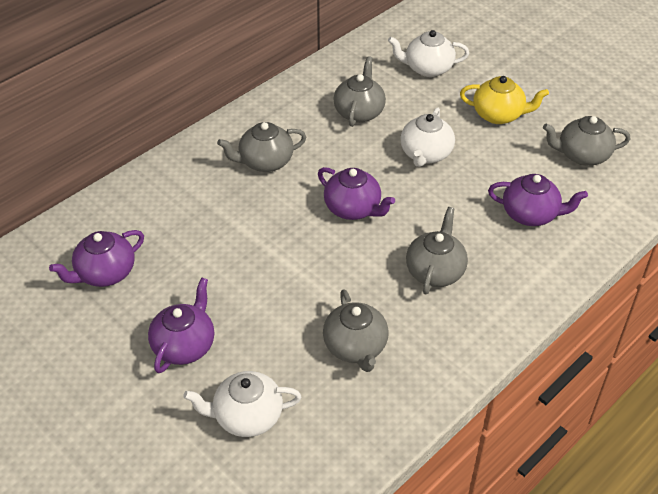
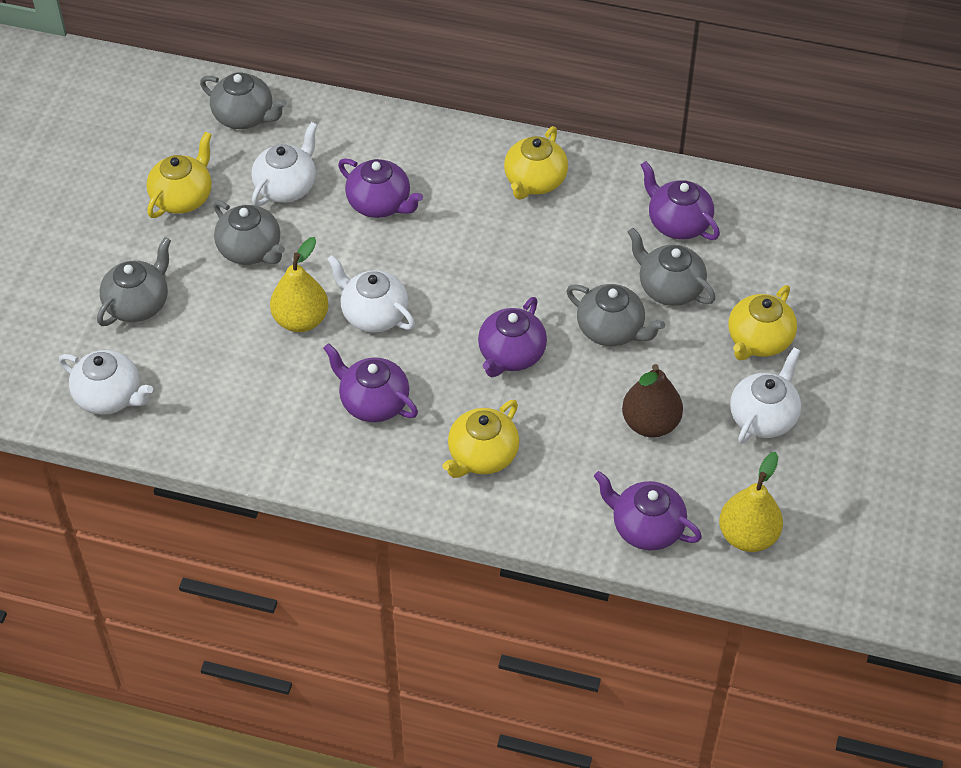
brown pear: 0 -> 1
purple teapot: 4 -> 5
white teapot: 3 -> 4
yellow pear: 0 -> 2
yellow teapot: 1 -> 4

